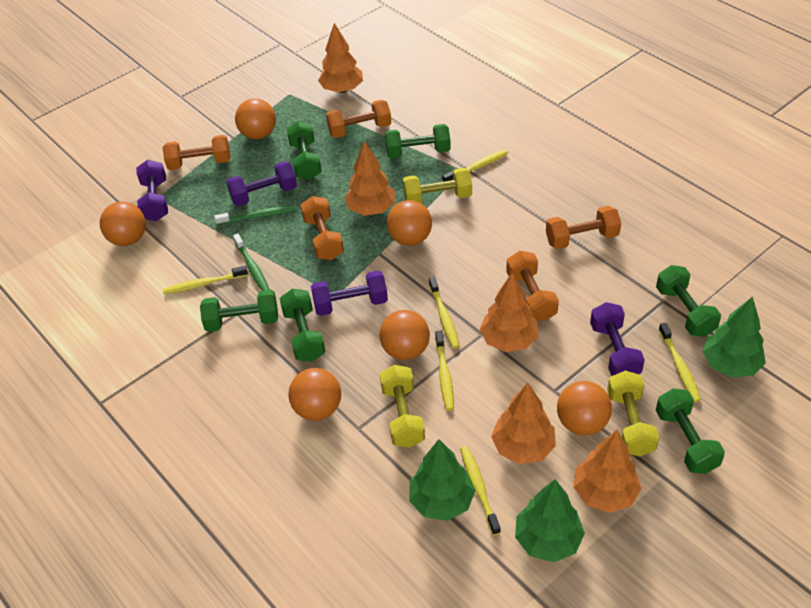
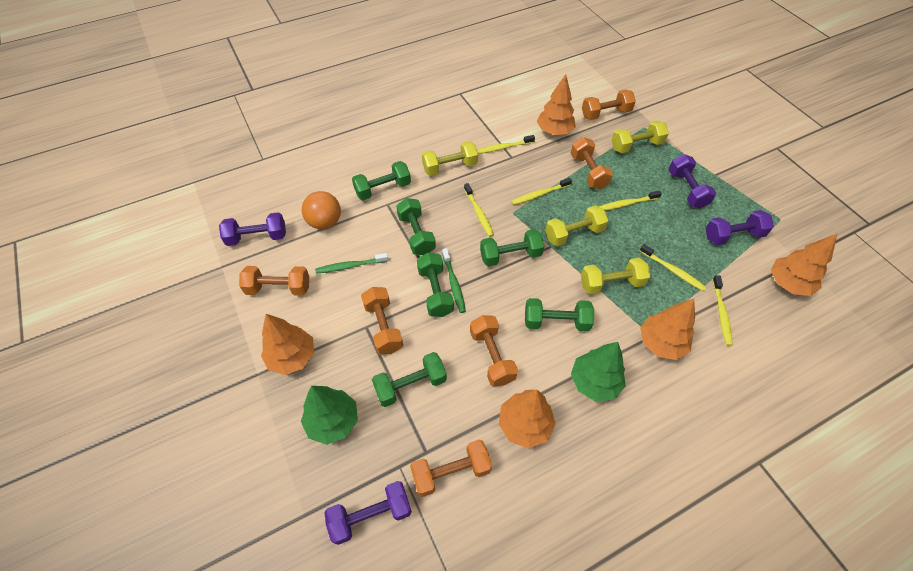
green tree: 3 -> 2
orange ball: 6 -> 1
orange dumbbell: 5 -> 6
yellow dumbbell: 3 -> 4

